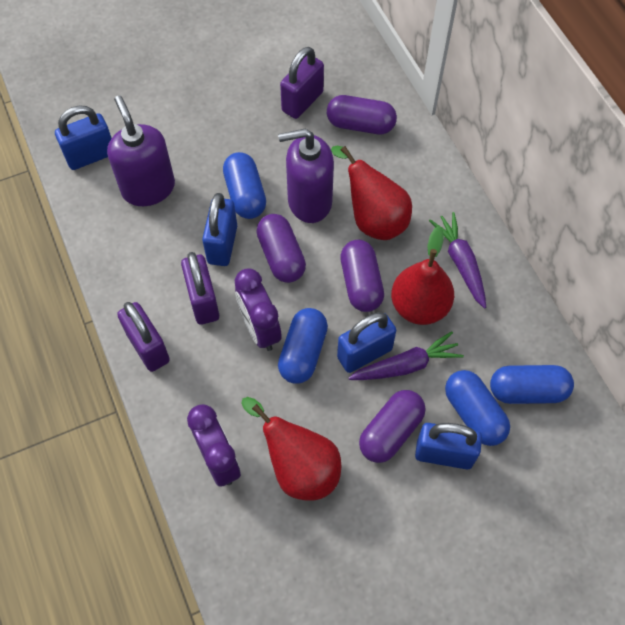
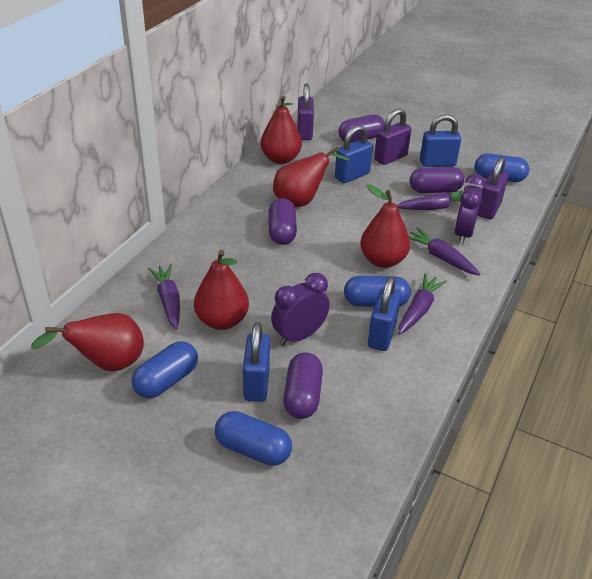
purple carrot: 2 -> 4
purple soap dispenser: 2 -> 0
red pear: 3 -> 5

